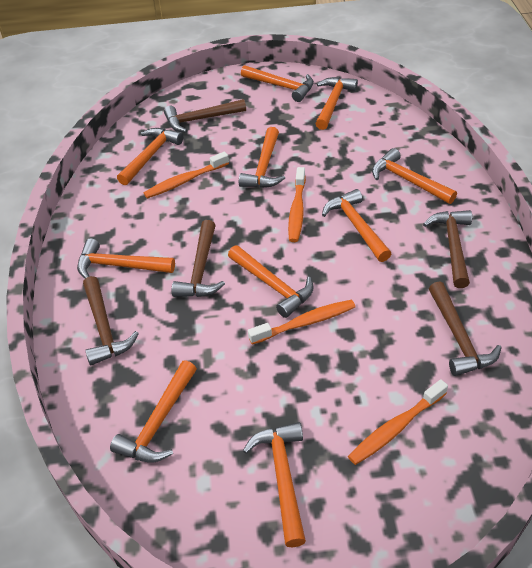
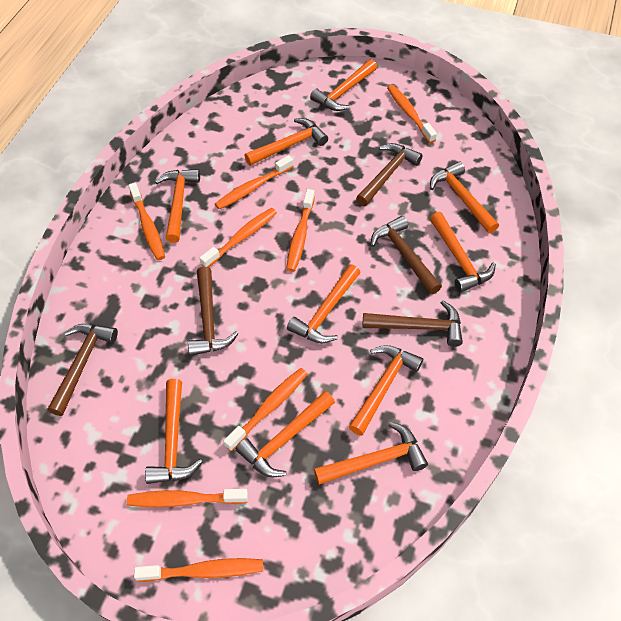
orange toothbrush: 4 -> 8

